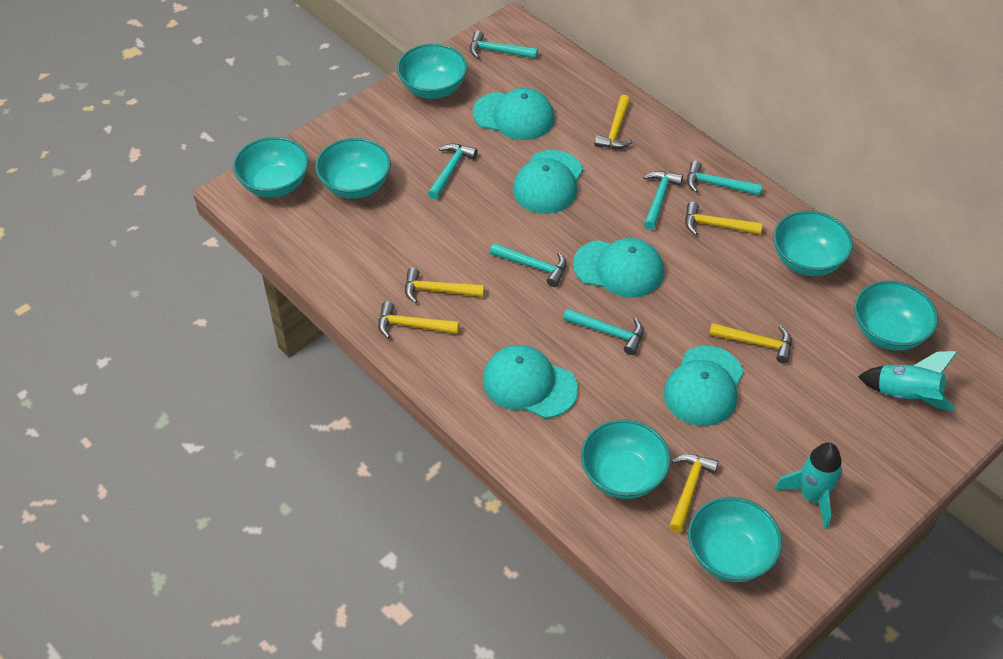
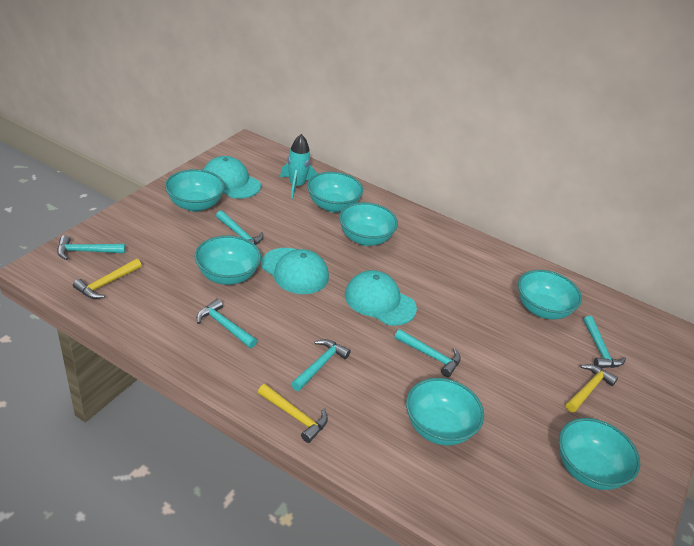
turquoise cap: 5 -> 3
turquoise rocket: 2 -> 1
yellow hammer: 6 -> 3

